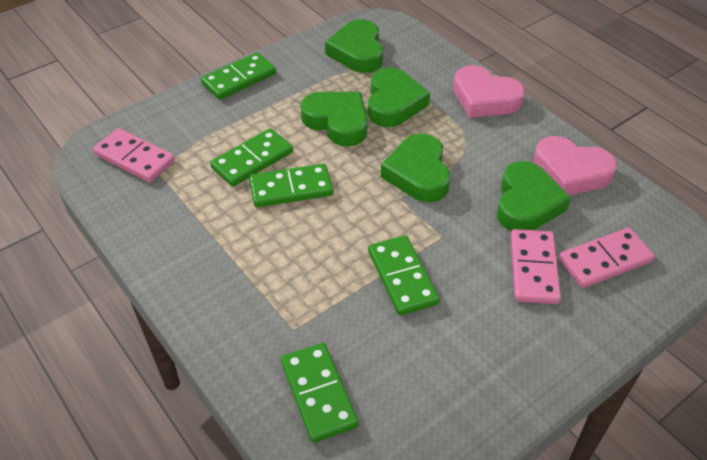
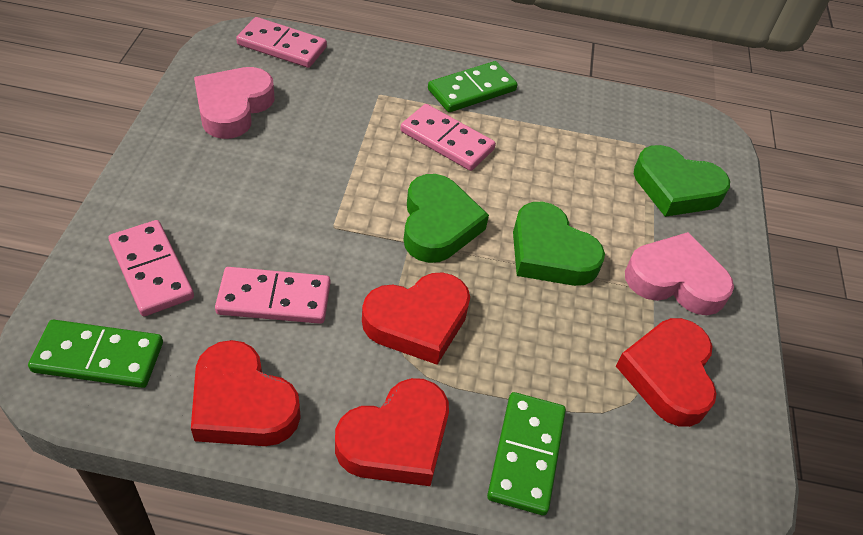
green domino: 5 -> 3
green heart: 5 -> 3
pink domino: 3 -> 4
red heart: 0 -> 4

